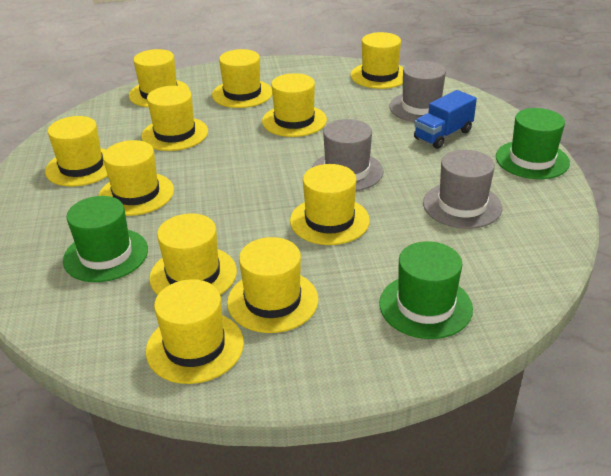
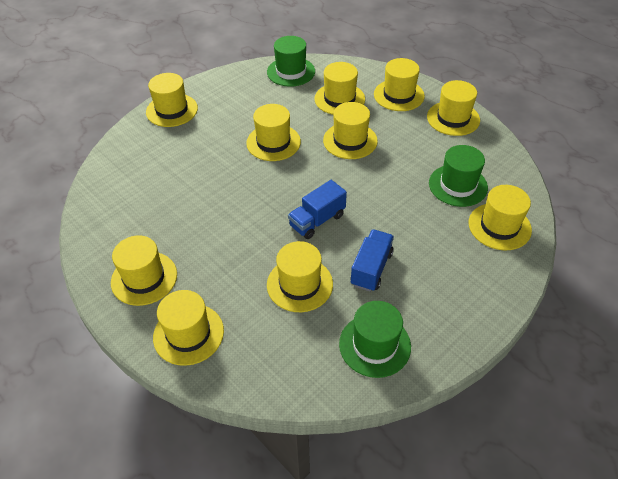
blue truck: 1 -> 2
grey hat: 3 -> 0
yellow hat: 11 -> 10

